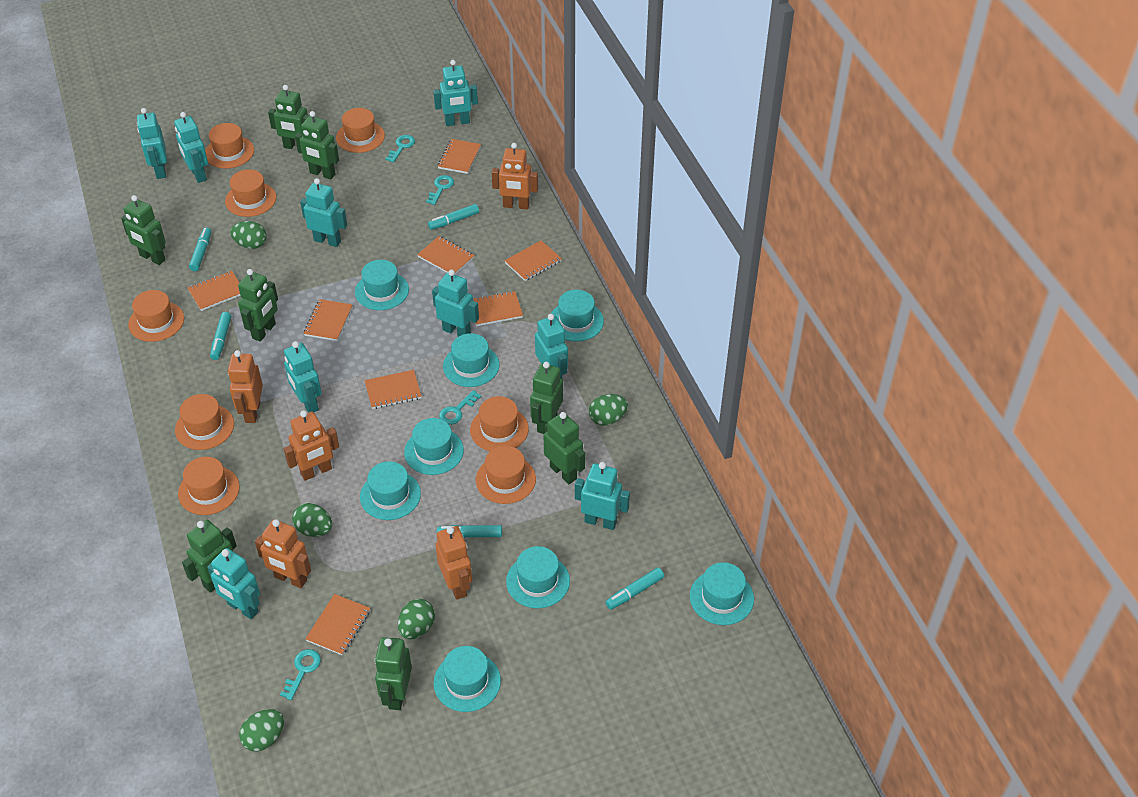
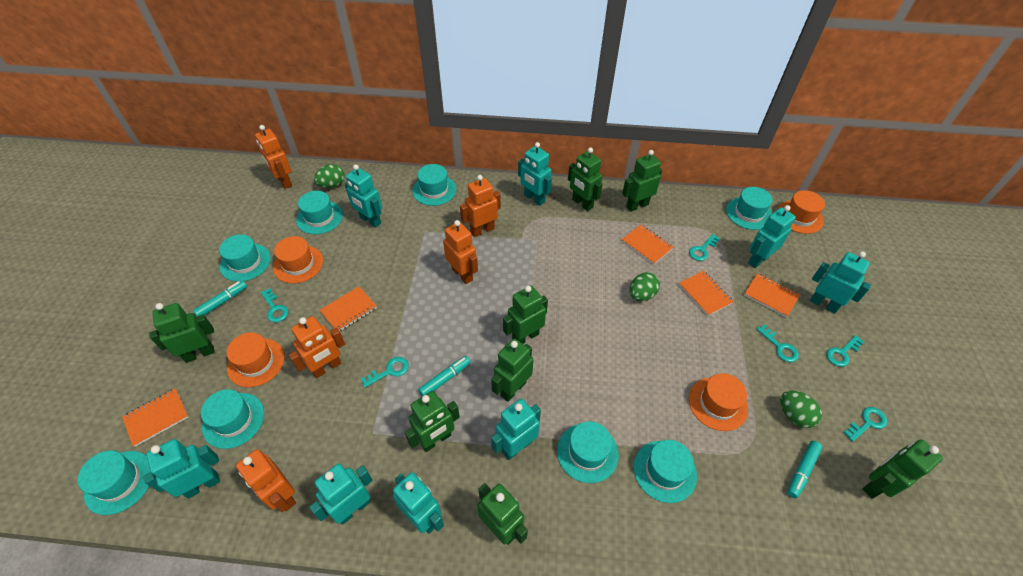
green egg: 5 -> 3
orange hat: 8 -> 4
orange notebook: 8 -> 5
turquoise key: 4 -> 6
turquoise marker: 5 -> 3
turquoise robot: 9 -> 8

